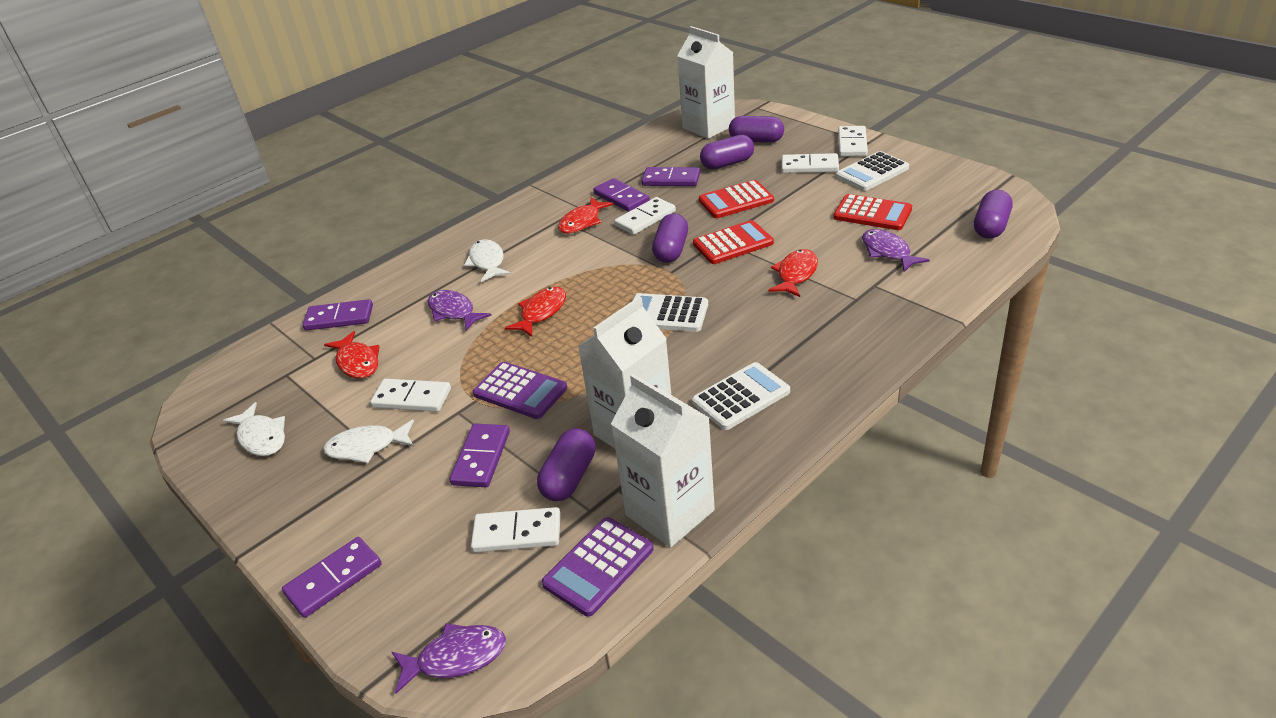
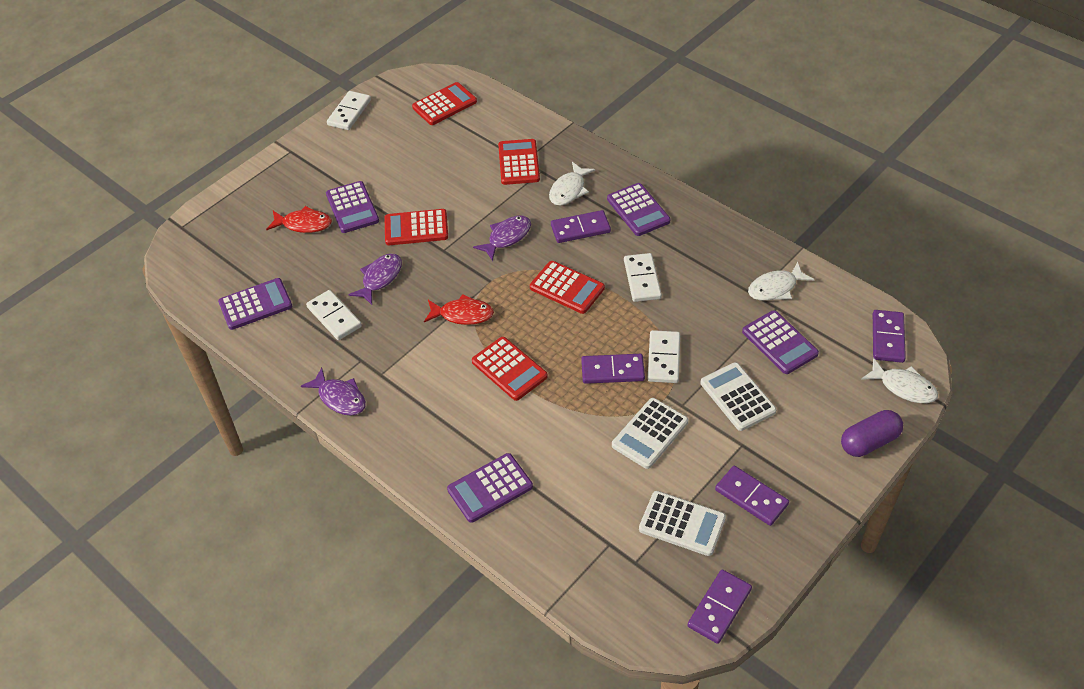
purple calculator: 2 -> 5
purple capsule: 5 -> 1
red calculator: 3 -> 5
red fish: 4 -> 2
white carton: 3 -> 0
white domino: 5 -> 4

